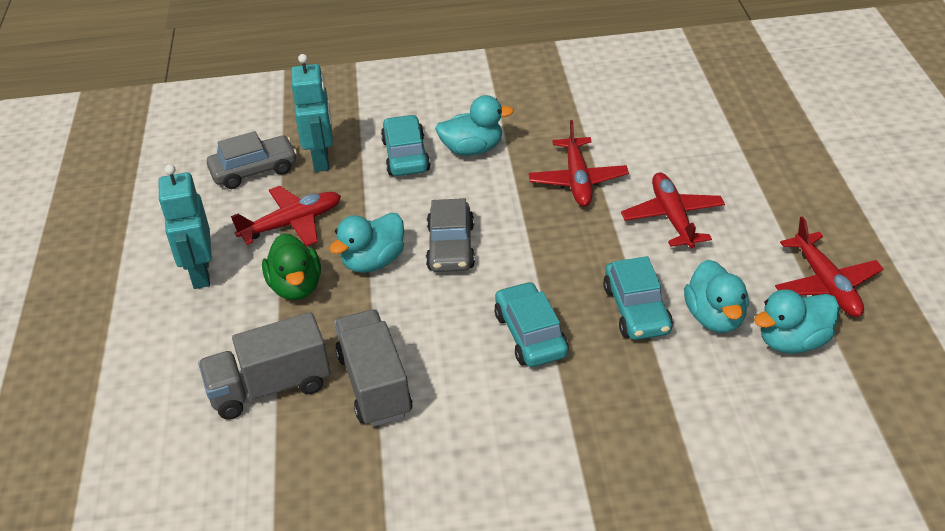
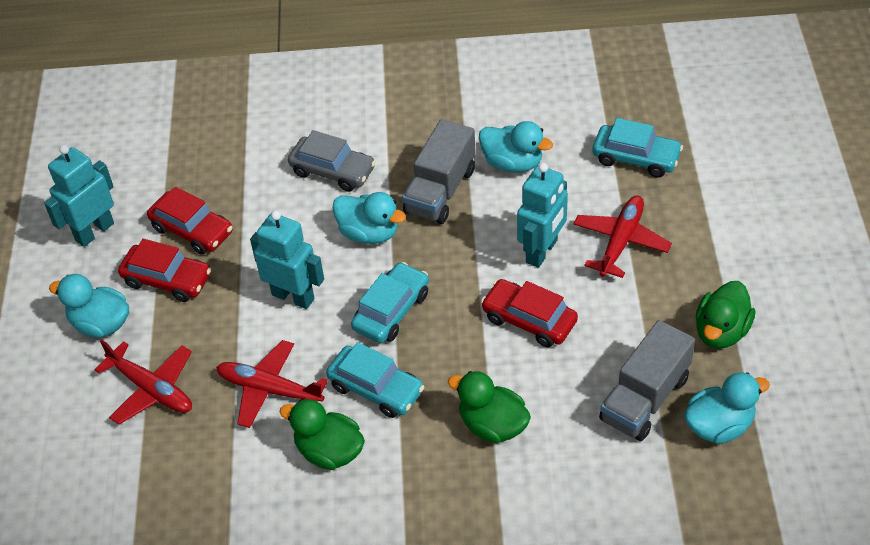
green duck: 1 -> 3
grey car: 2 -> 1
red car: 0 -> 3
red plane: 4 -> 3
turquoise robot: 2 -> 3

